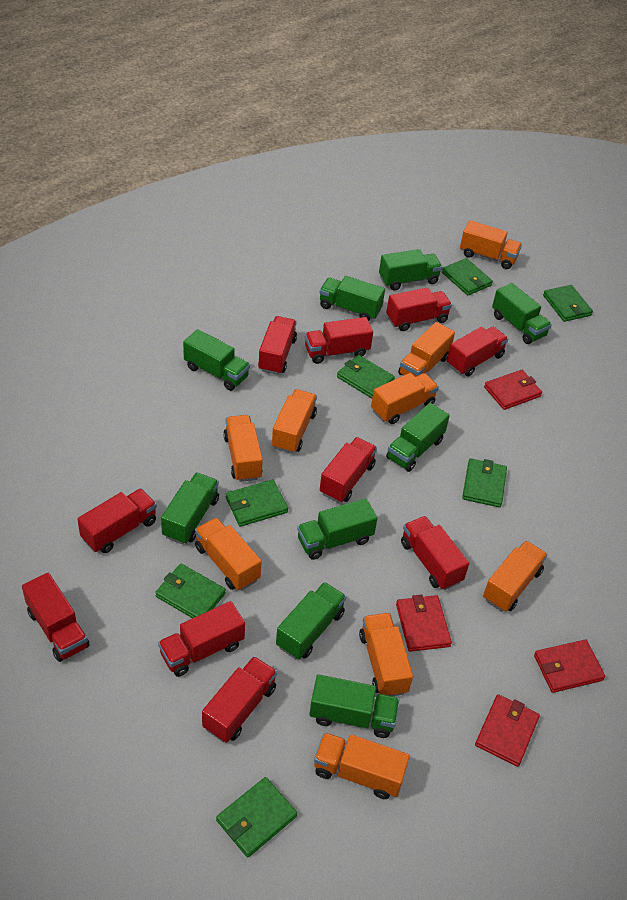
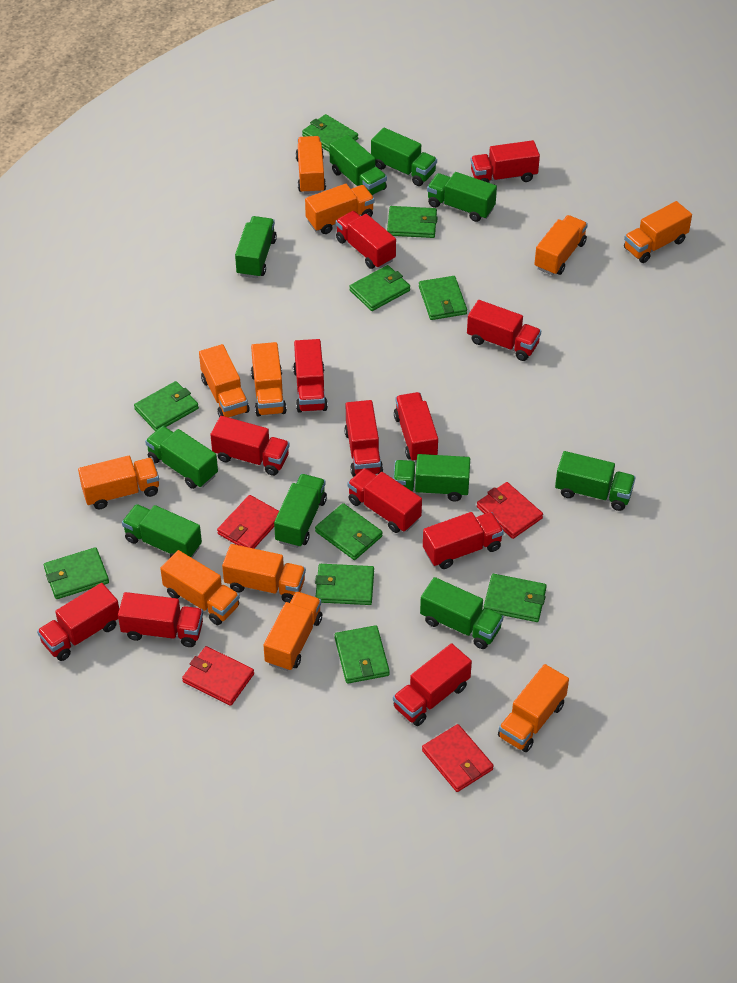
green truck: 9 -> 10
green wallet: 7 -> 10
orange truck: 9 -> 11
red truck: 10 -> 12

